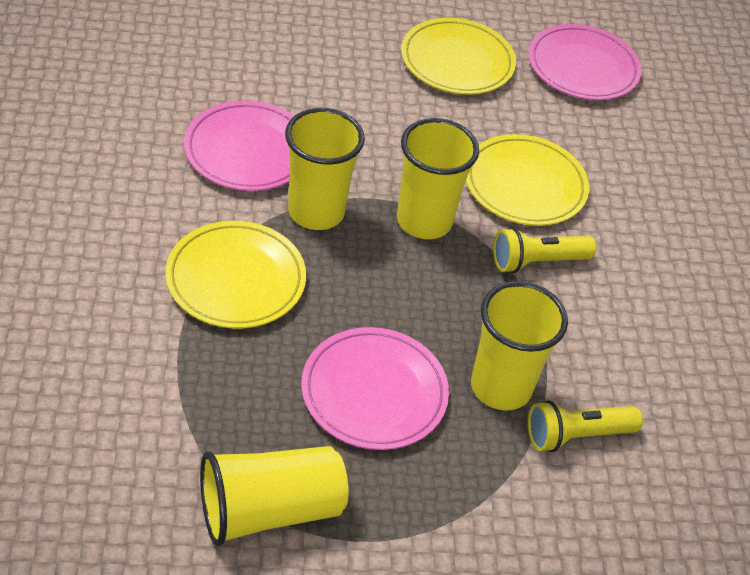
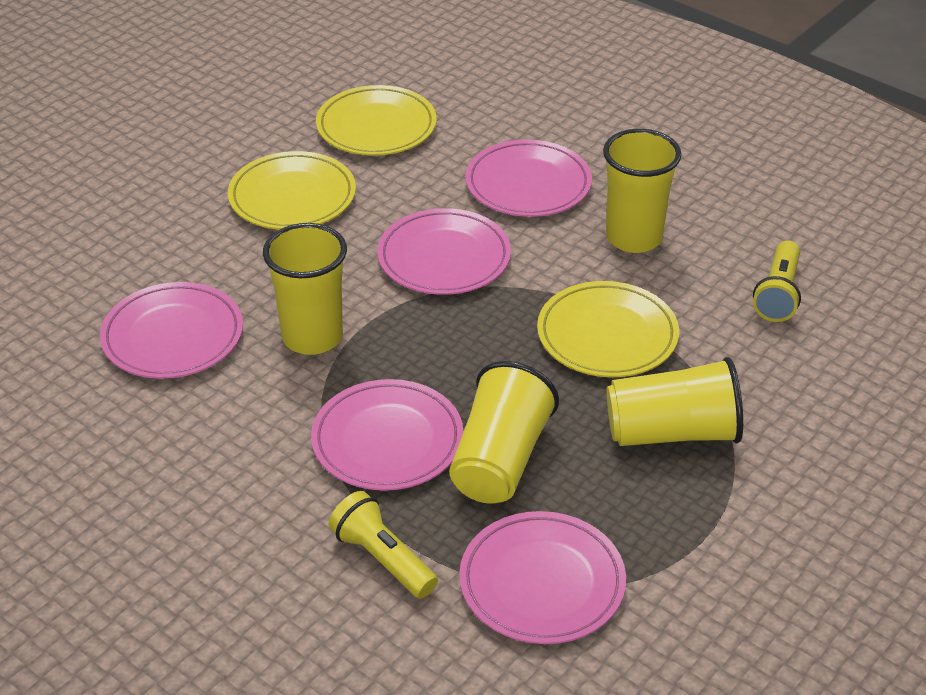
pink plate: 3 -> 5

